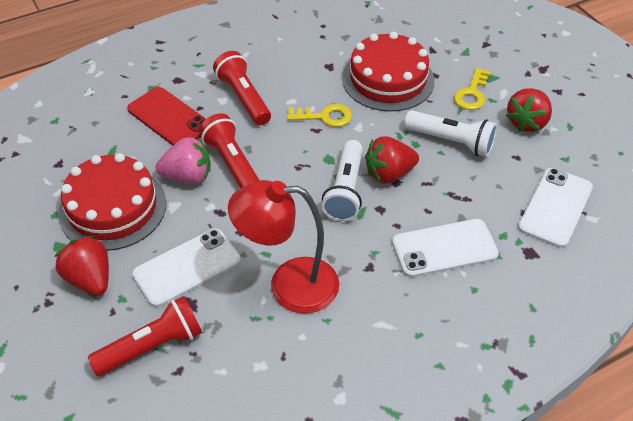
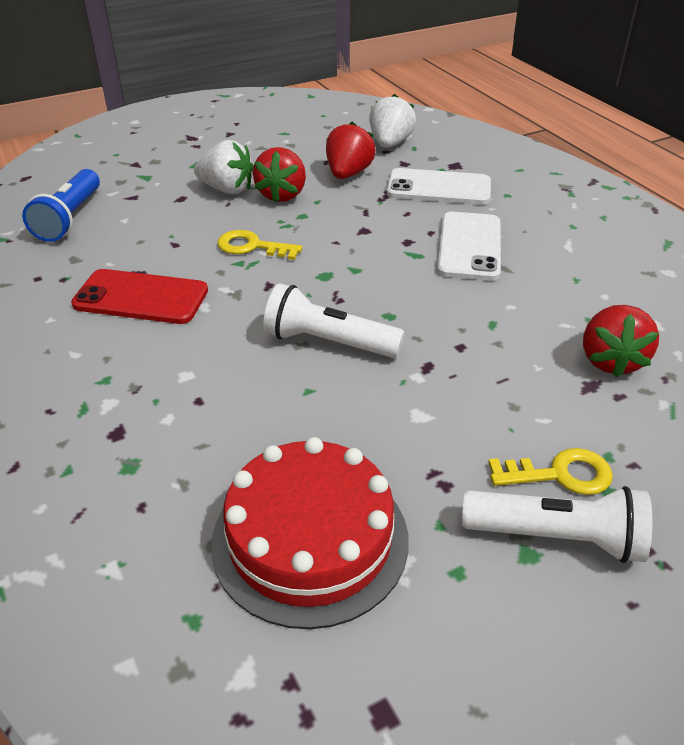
blue flashlight: 0 -> 1
pink strawberry: 1 -> 0
red cake: 2 -> 1
red flashlight: 3 -> 0
red lamp: 1 -> 0
white phone: 3 -> 2
white strawberry: 0 -> 2

